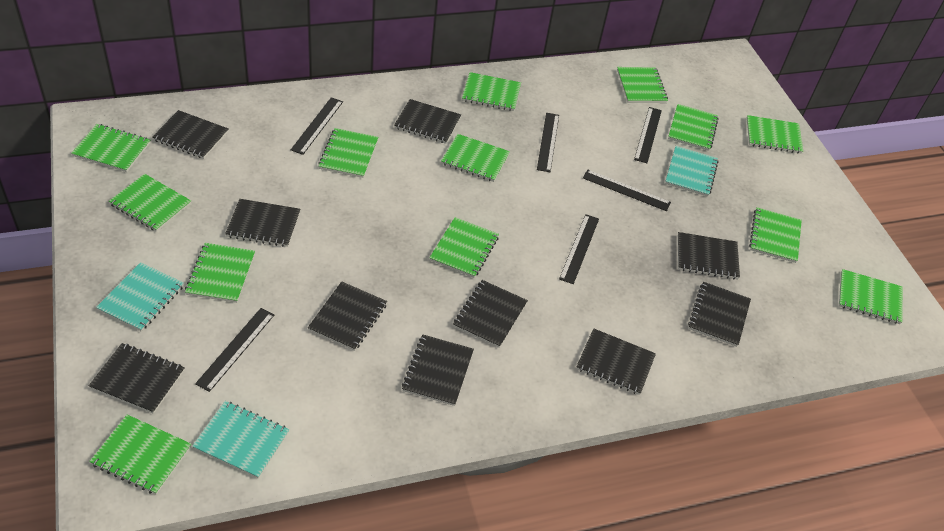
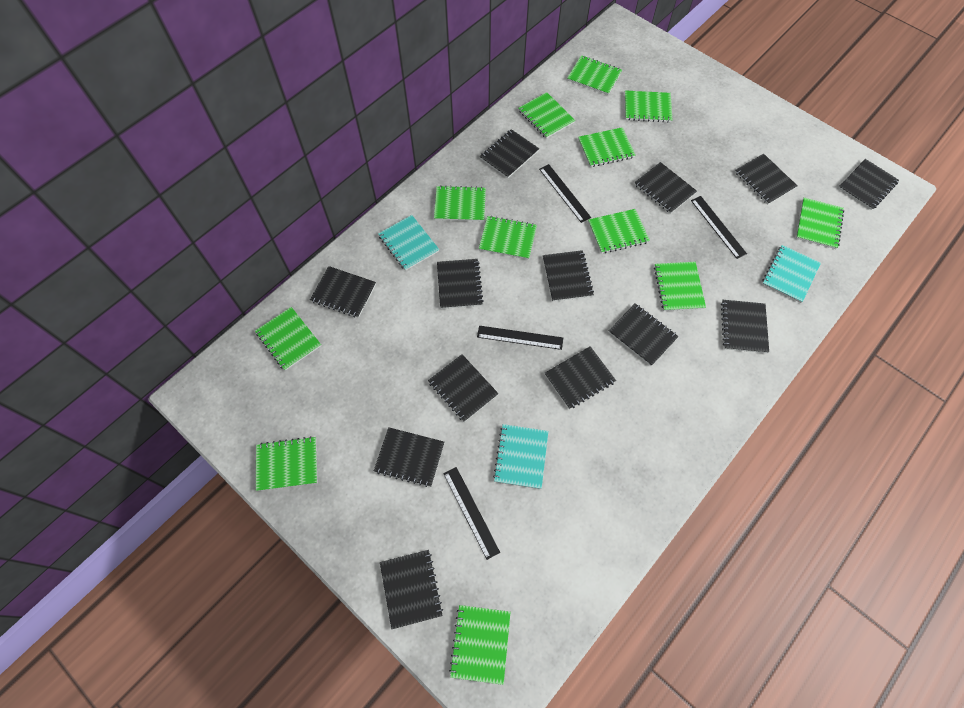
black notebook: 10 -> 13
black ruler: 6 -> 4
green notebook: 13 -> 12

